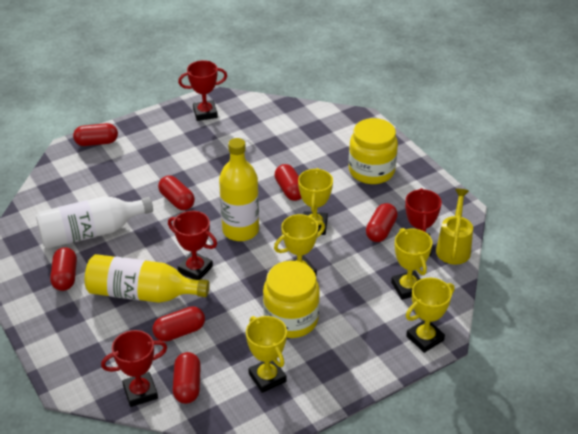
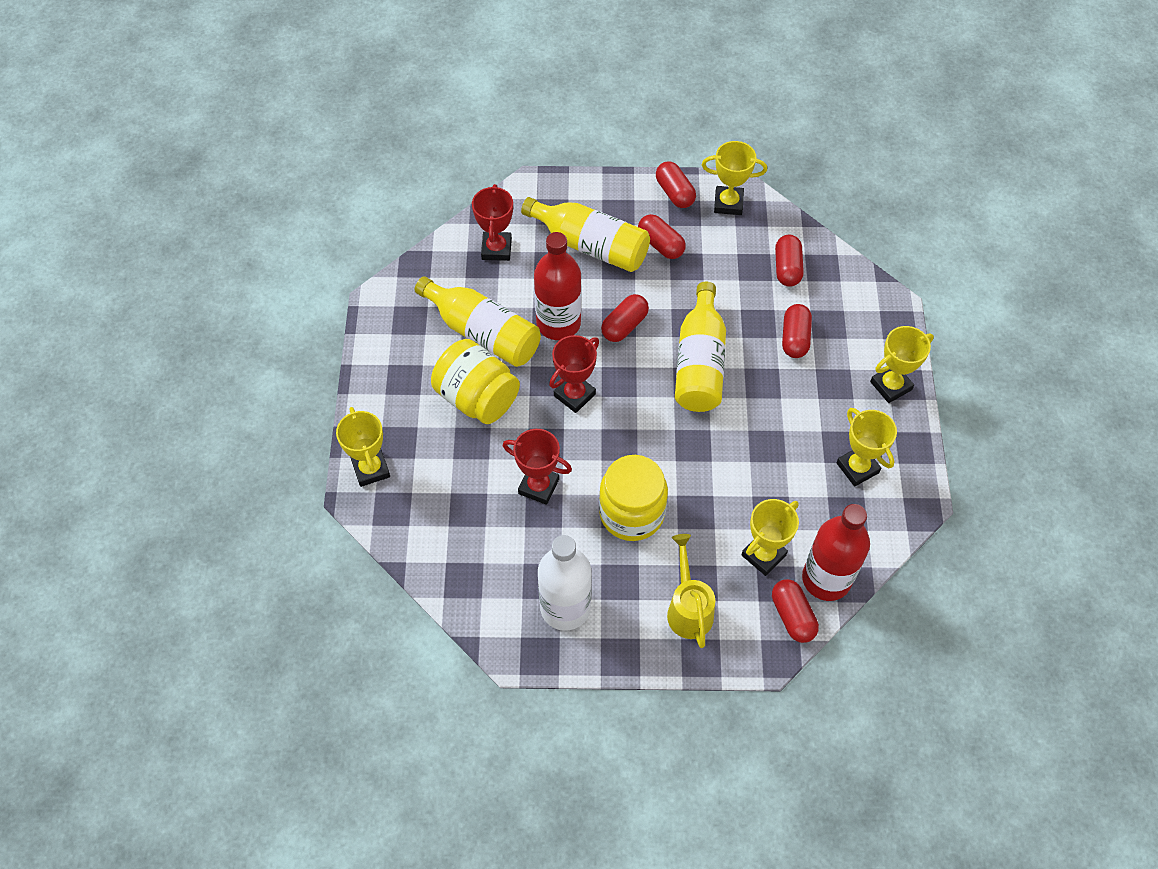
red bottle: 0 -> 2
red capsule: 7 -> 6
red trophy: 4 -> 3
yellow bottle: 2 -> 3

